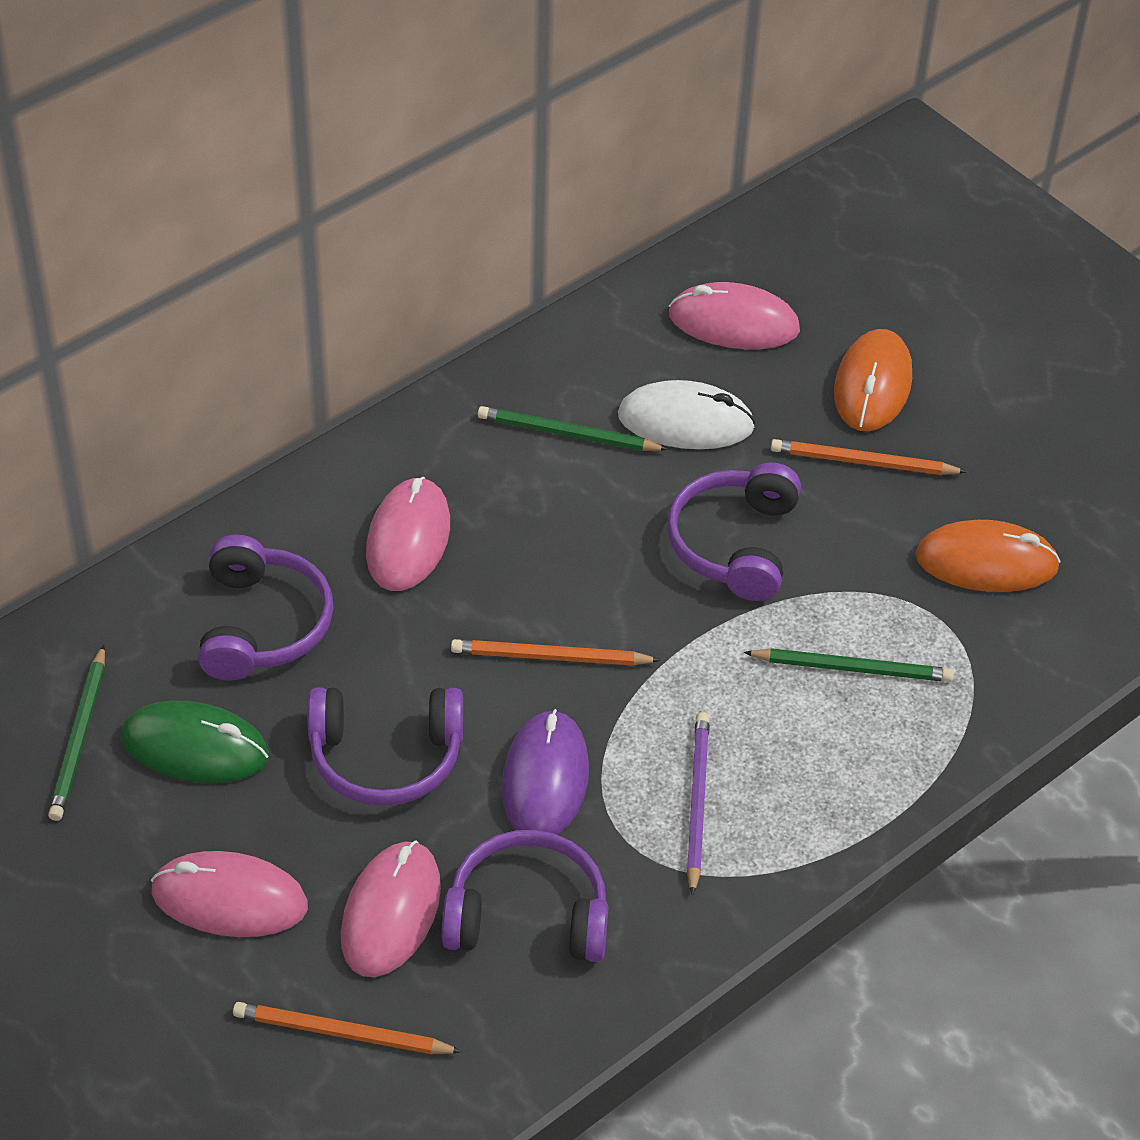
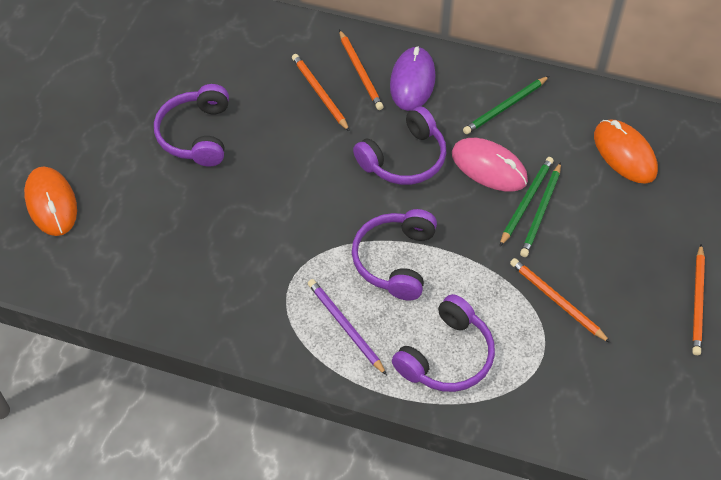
green mouse: 1 -> 0
orange pencil: 3 -> 4
pink mouse: 4 -> 1
white mouse: 1 -> 0

